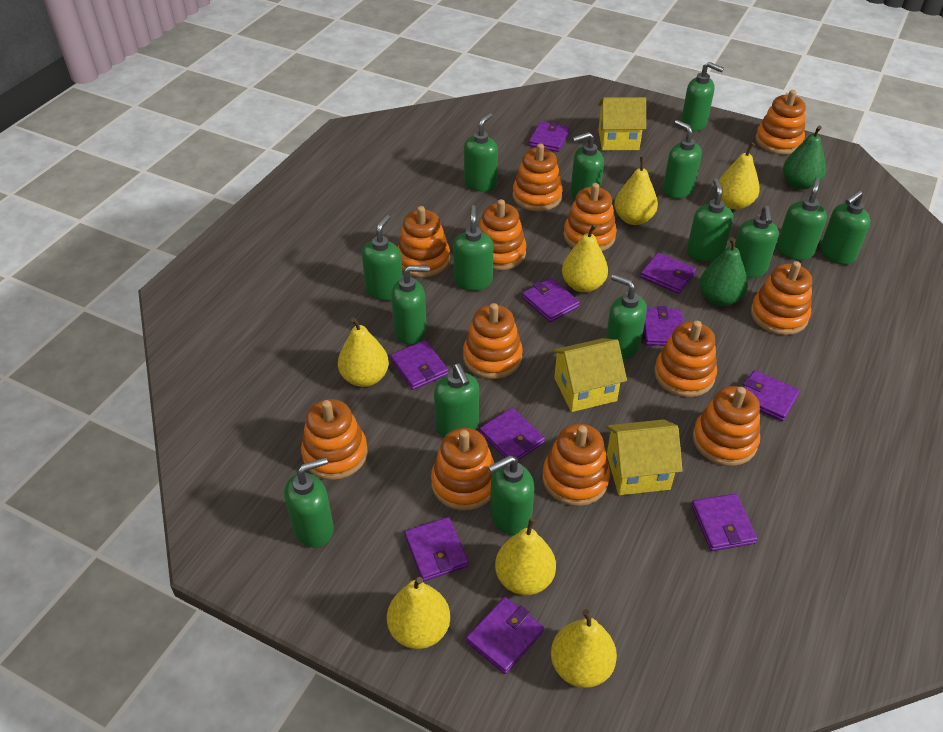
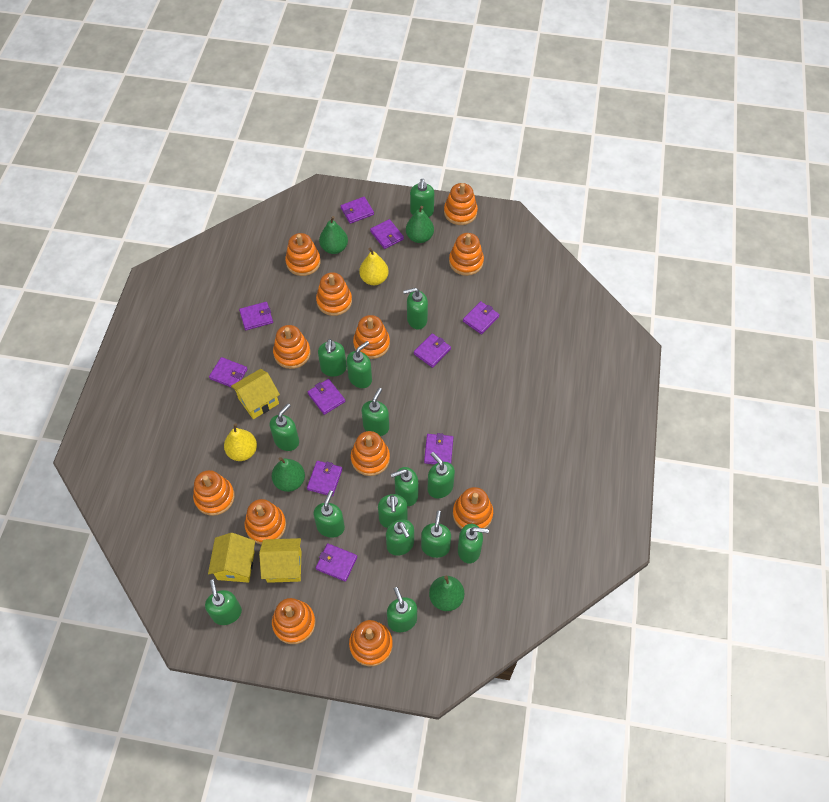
green pear: 2 -> 4
yellow pear: 7 -> 2

